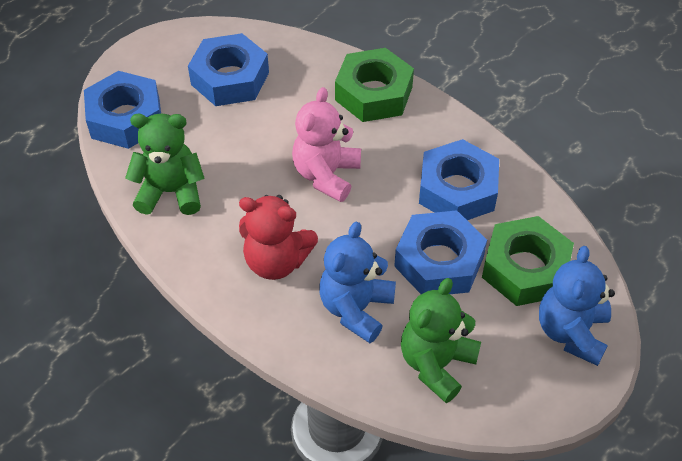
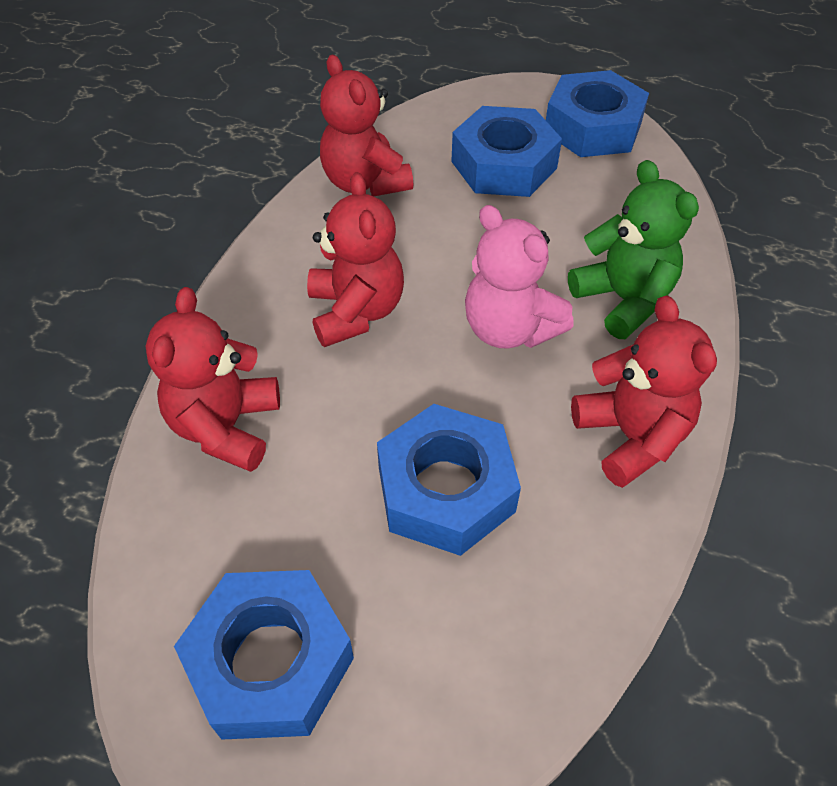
blue teddy bear: 2 -> 0
green nut: 2 -> 0
green teddy bear: 2 -> 1
red teddy bear: 1 -> 4

